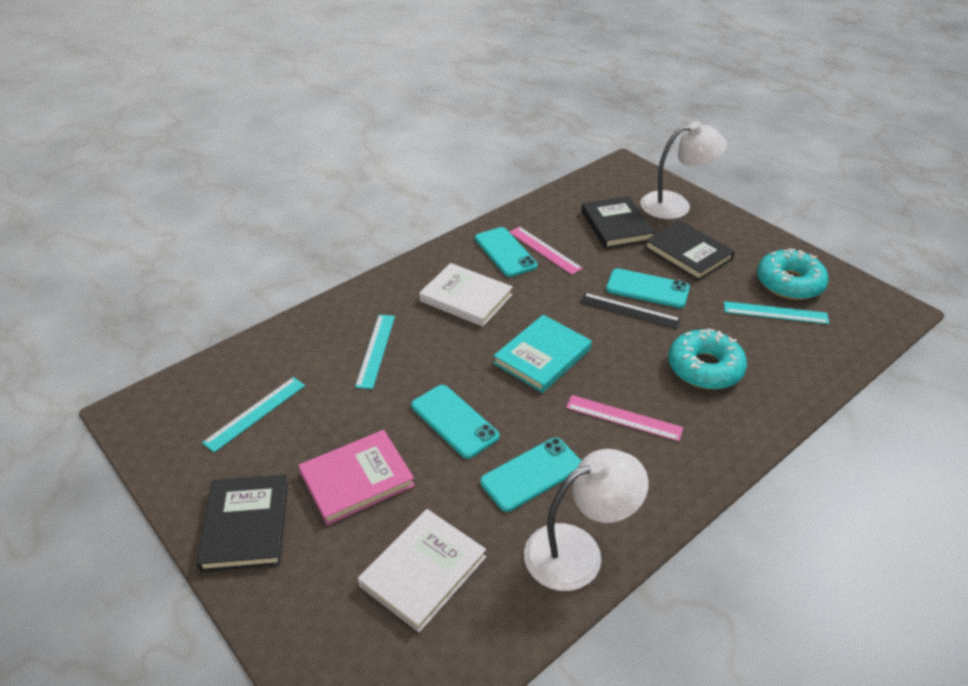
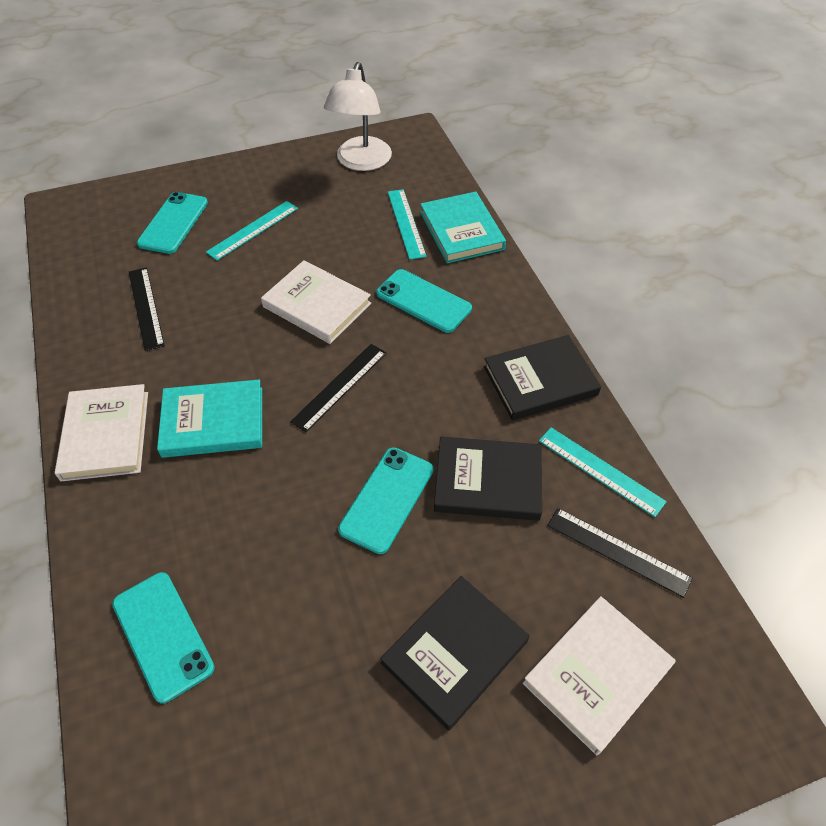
black ruler: 1 -> 3
pink book: 1 -> 0
pink ruler: 2 -> 0
turquoise book: 1 -> 2
turquoise donut: 2 -> 0
white book: 2 -> 3
white lamp: 2 -> 1

